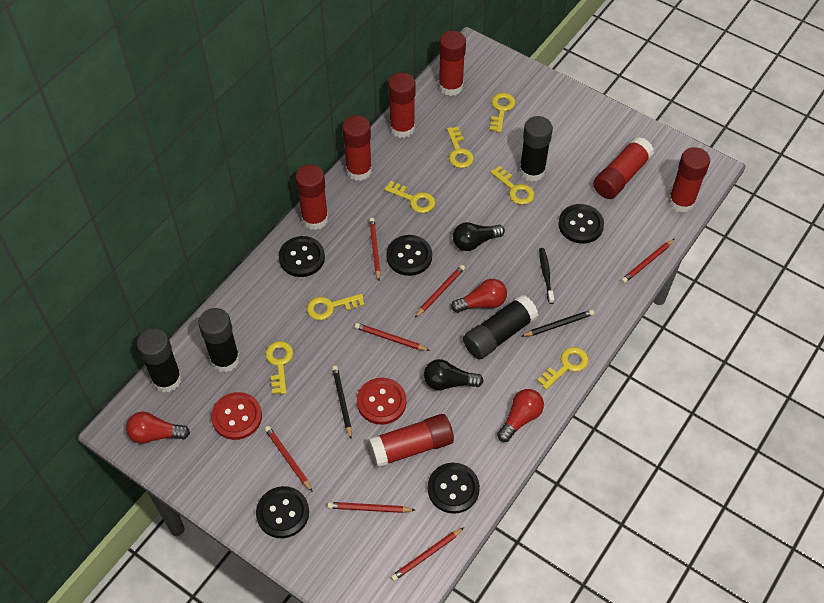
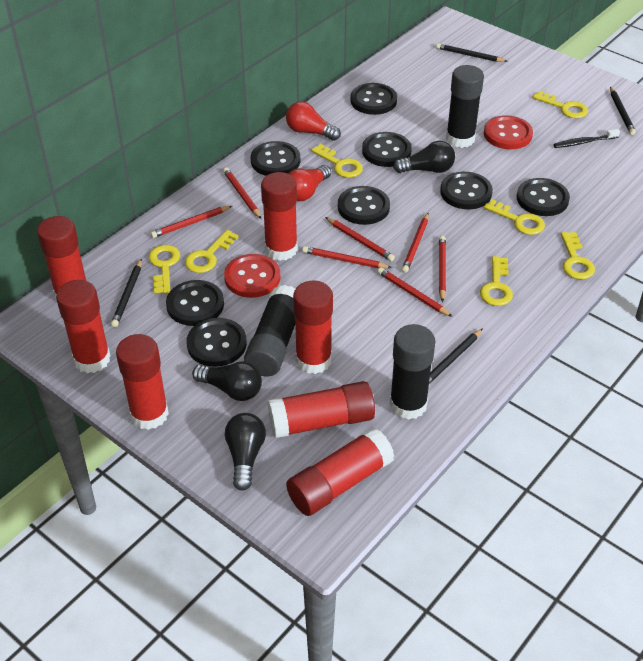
black button: 5 -> 8
black glue stick: 4 -> 3
black light bulb: 2 -> 3
black pencil: 2 -> 4
red light bulb: 3 -> 2

